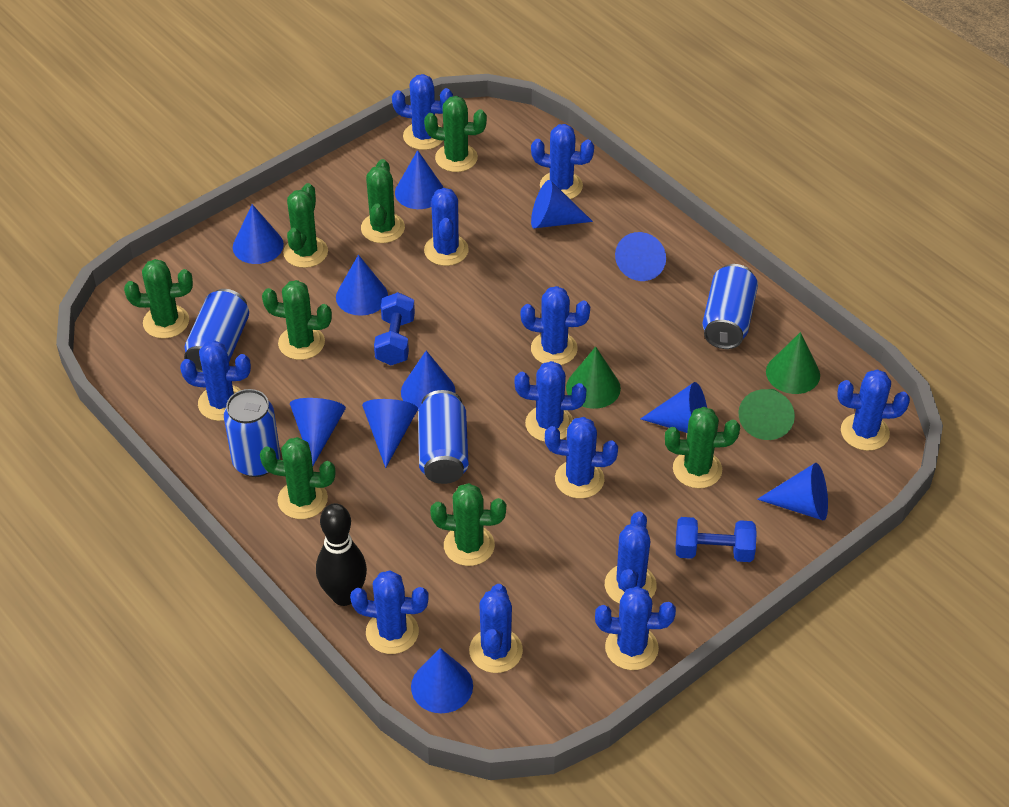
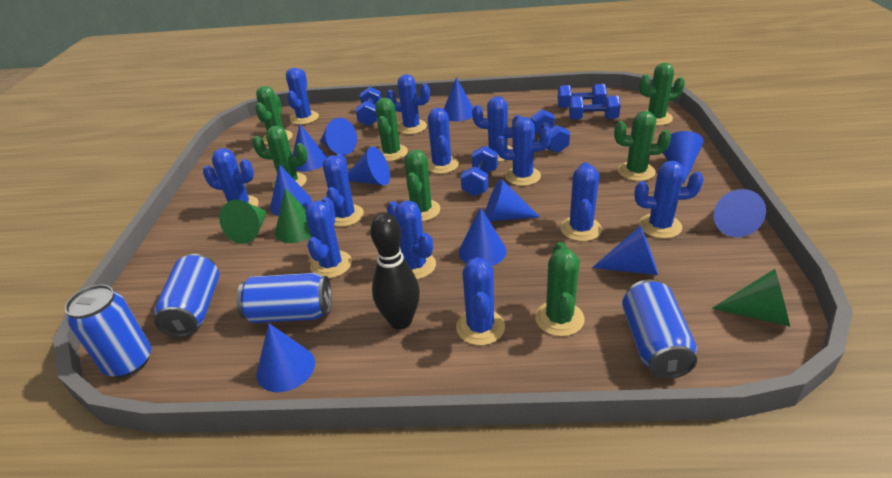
blue dumbbell: 2 -> 5
green cactus: 8 -> 7

